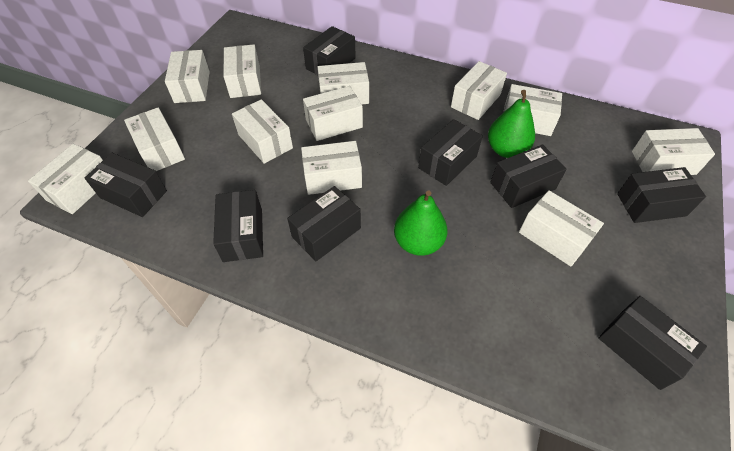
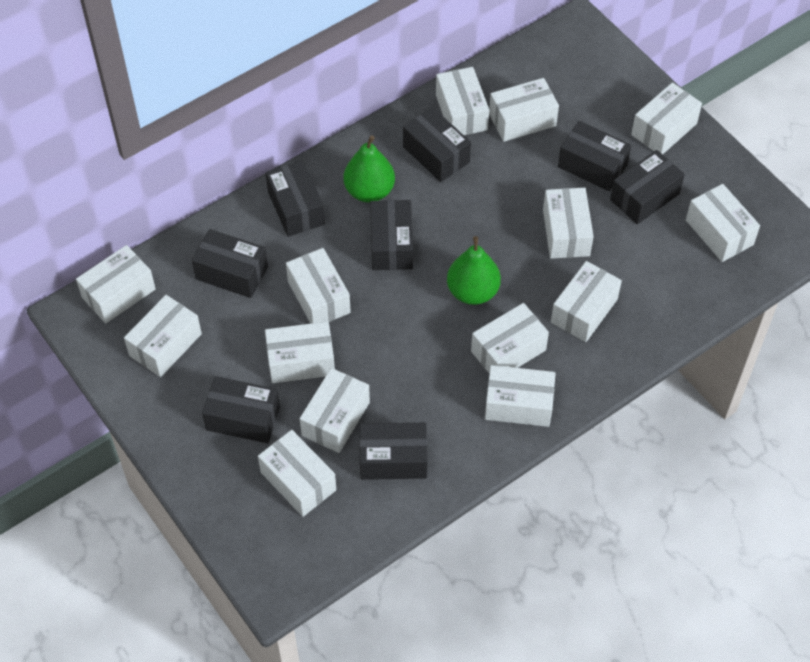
white box: 12 -> 14

